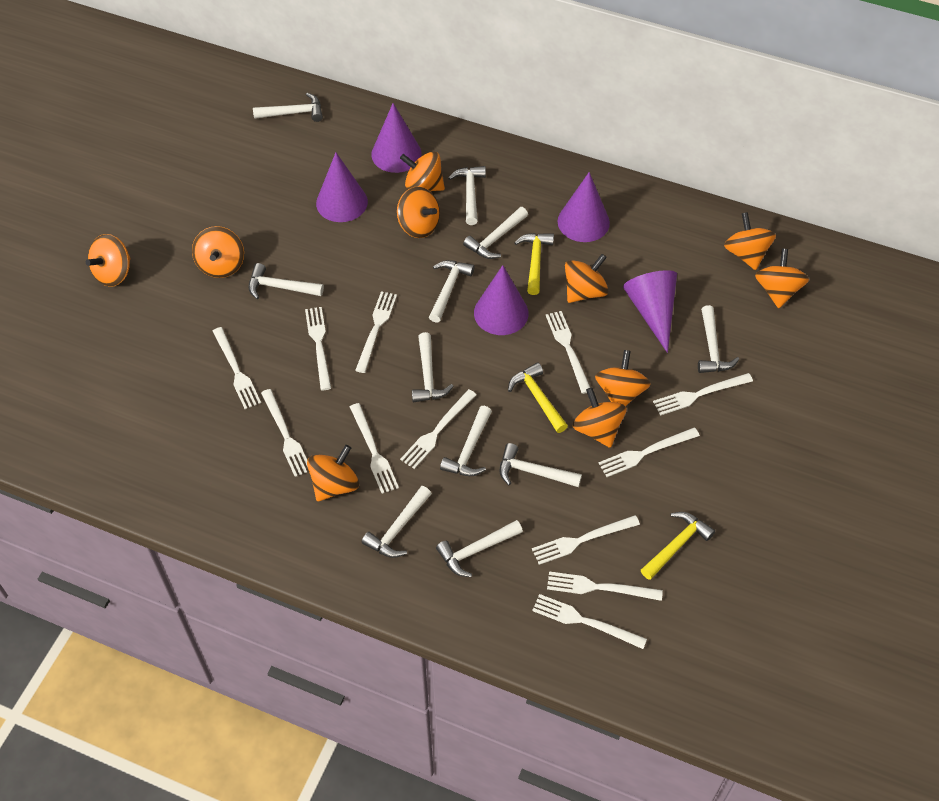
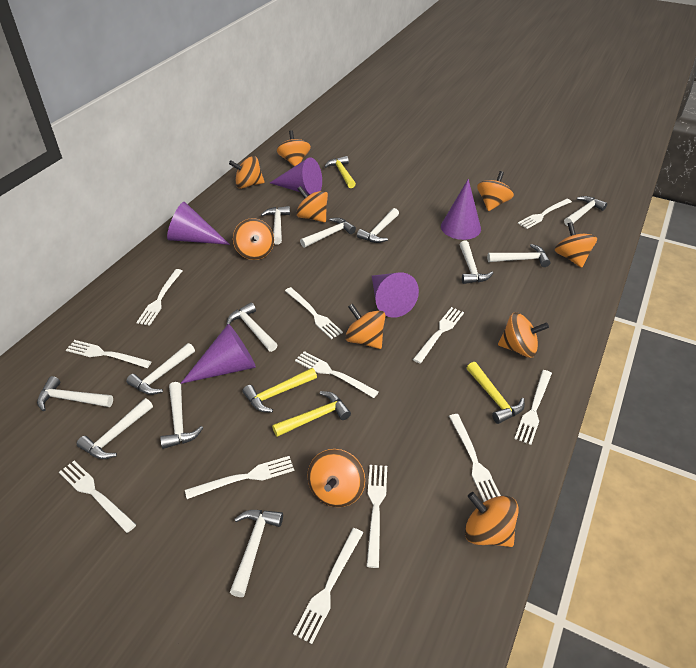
white hammer: 11 -> 12
yellow hammer: 3 -> 4

